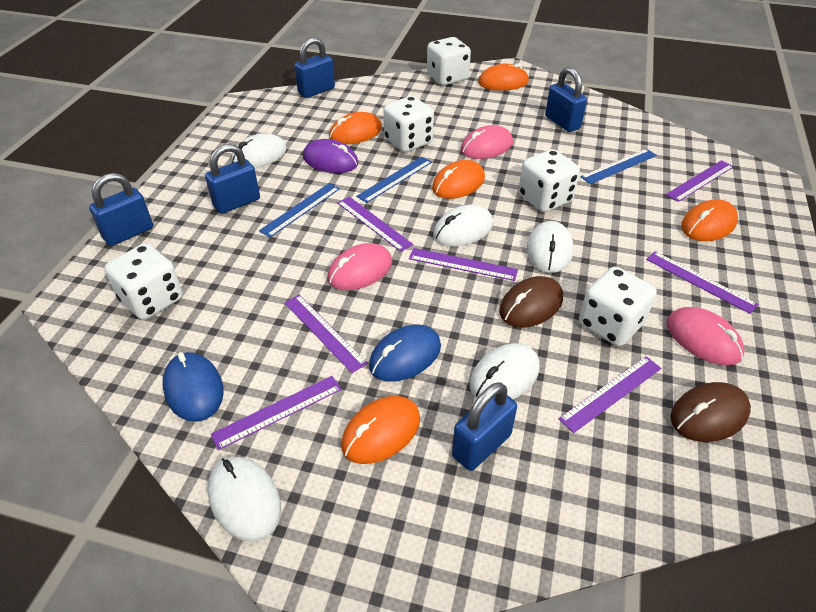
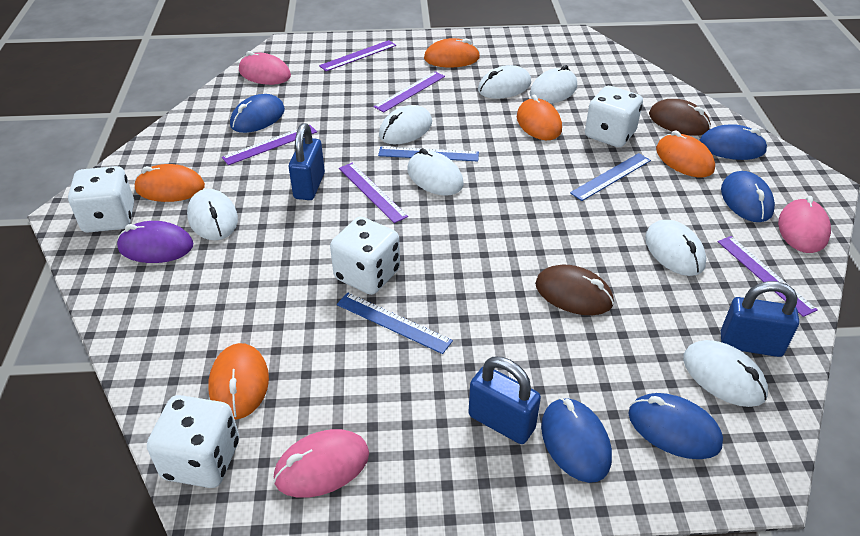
blue mouse: 2 -> 5
blue padlock: 5 -> 3
purple ruler: 7 -> 5
white dice: 5 -> 4
white mouse: 5 -> 7

